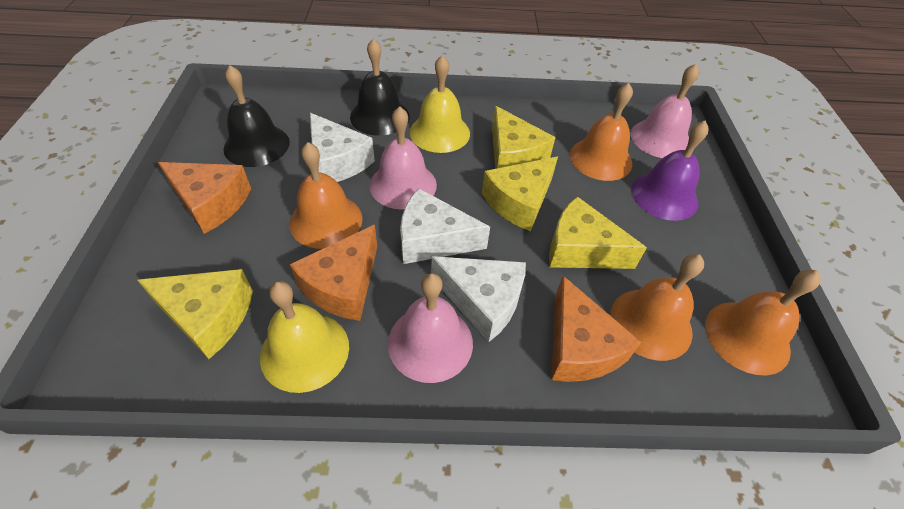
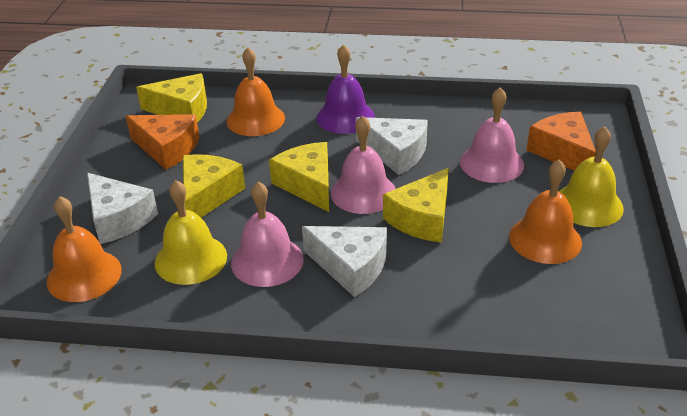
black bell: 2 -> 0
orange bell: 4 -> 3
orange cheese: 3 -> 2

